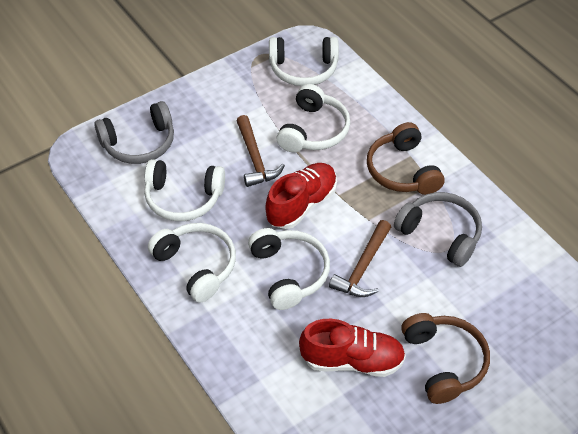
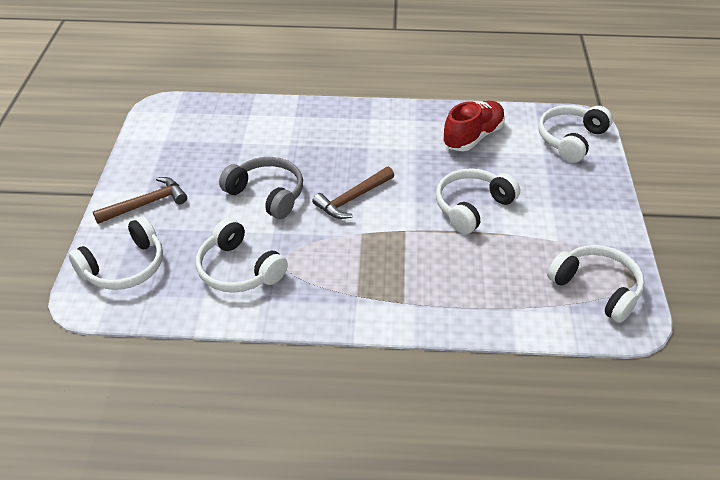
brown headphones: 2 -> 0
grey headphones: 2 -> 1
red shoe: 2 -> 1

